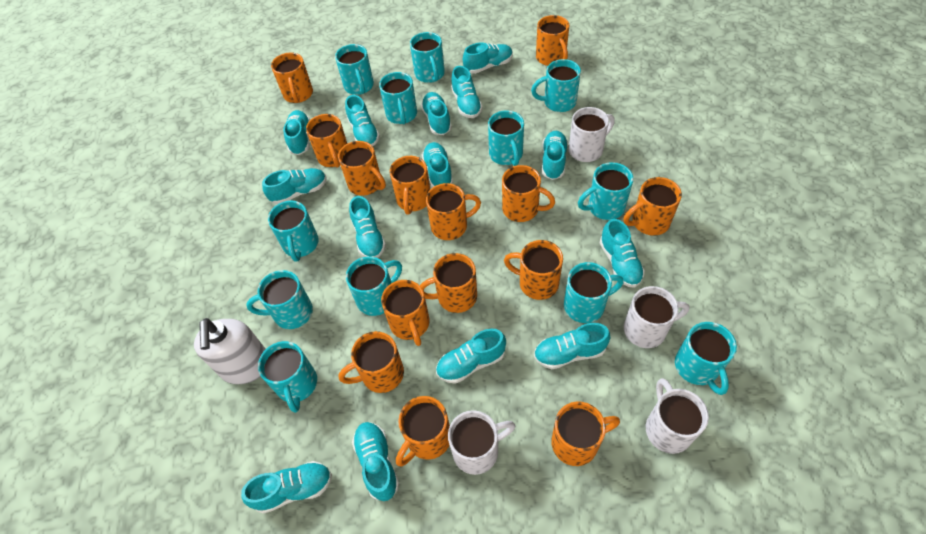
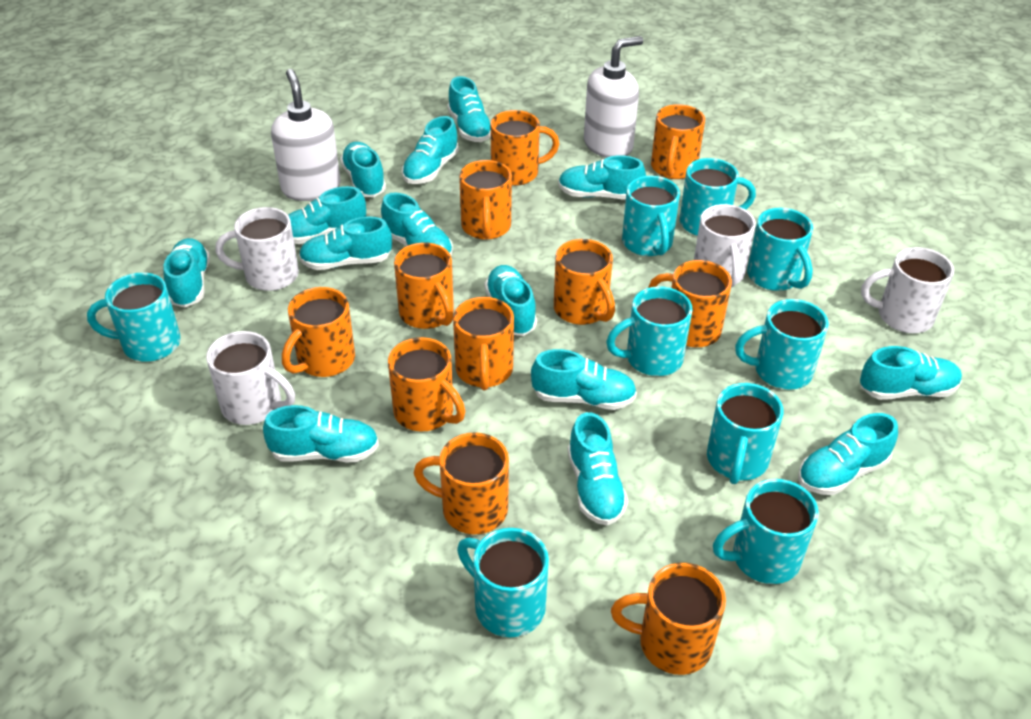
orange mug: 14 -> 11
turquoise mug: 12 -> 9
white soap dispenser: 1 -> 2

